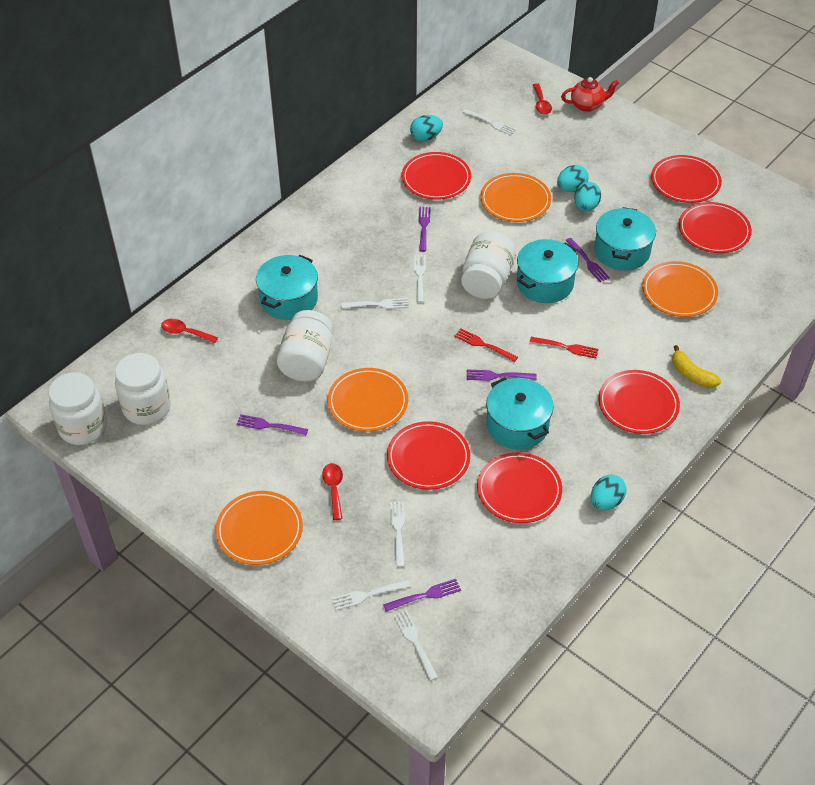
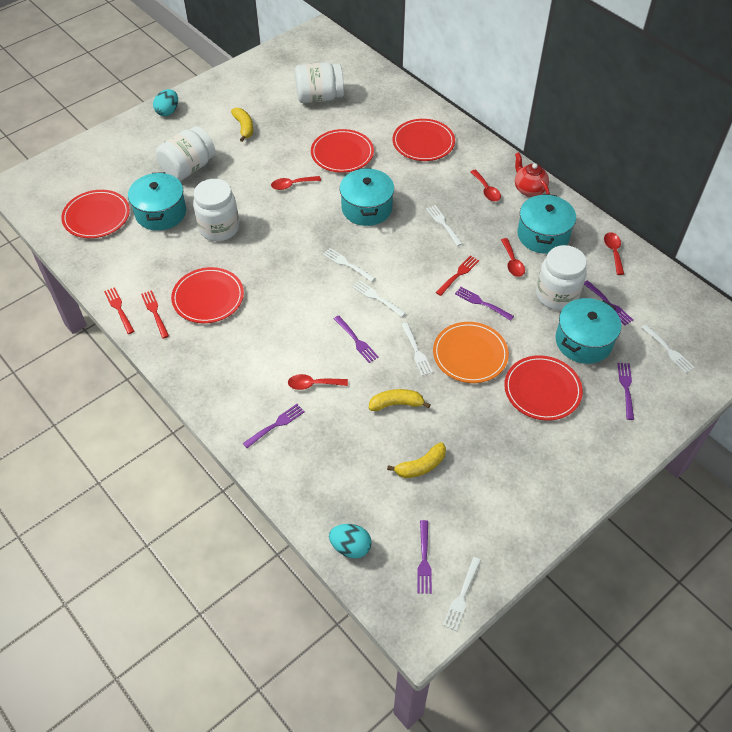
orange plate: 4 -> 1
purple fork: 5 -> 6
red fork: 2 -> 3
red plate: 6 -> 5
red spoon: 3 -> 5
turquoise egg: 4 -> 2
yellow banana: 1 -> 3

